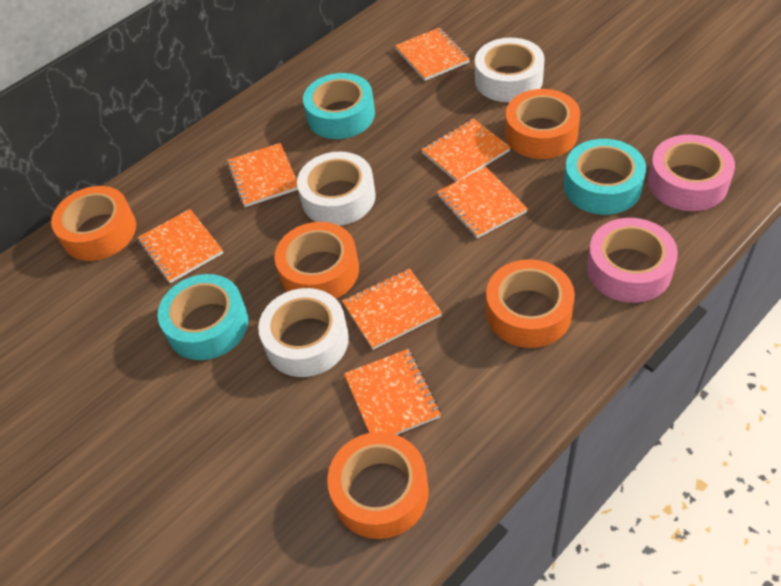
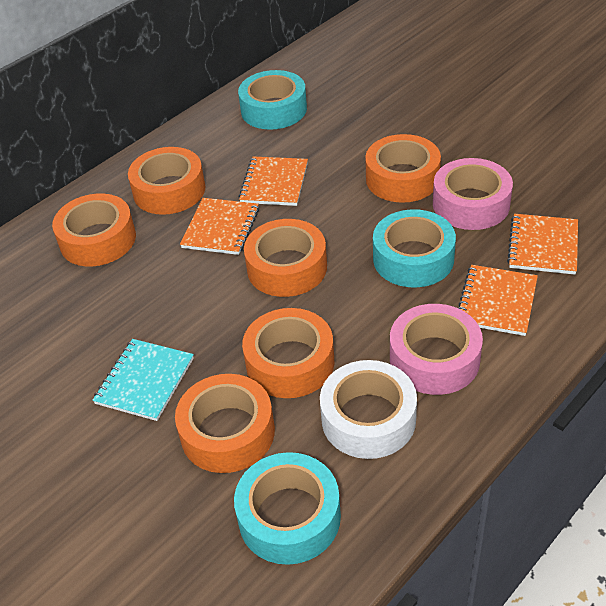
orange notebook: 7 -> 4
orange tape: 5 -> 6
turquoise notebook: 0 -> 1
white tape: 3 -> 1

